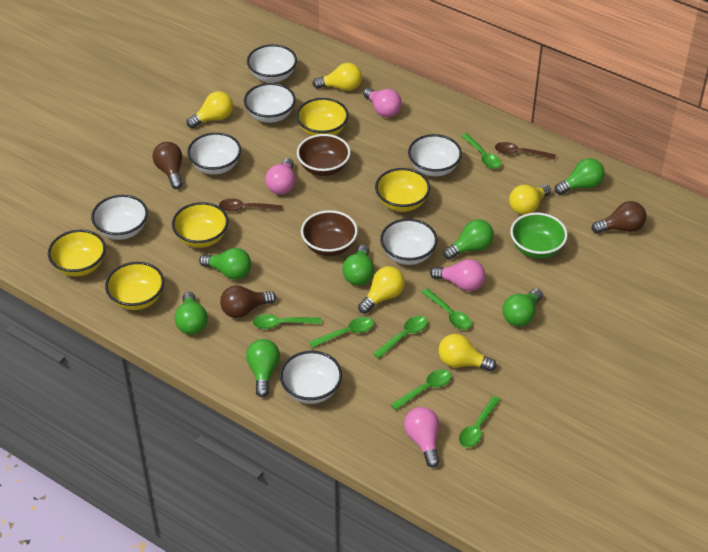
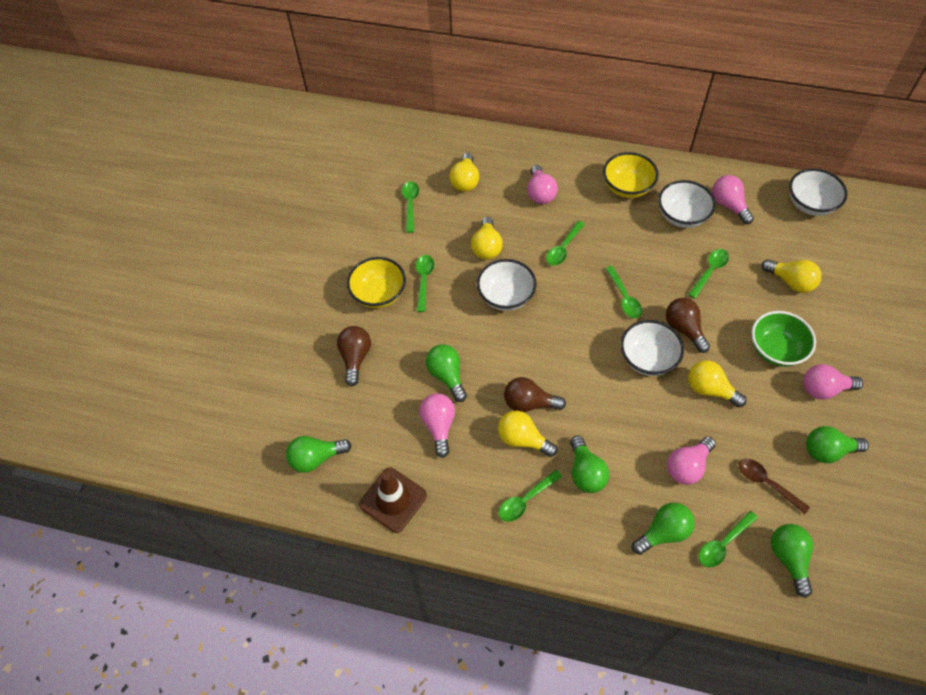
brown bowl: 2 -> 0
brown spoon: 2 -> 1
brown traffic cone: 0 -> 1
green light bulb: 7 -> 6
pink light bulb: 4 -> 5
white bowl: 7 -> 4
yellow bowl: 5 -> 2

